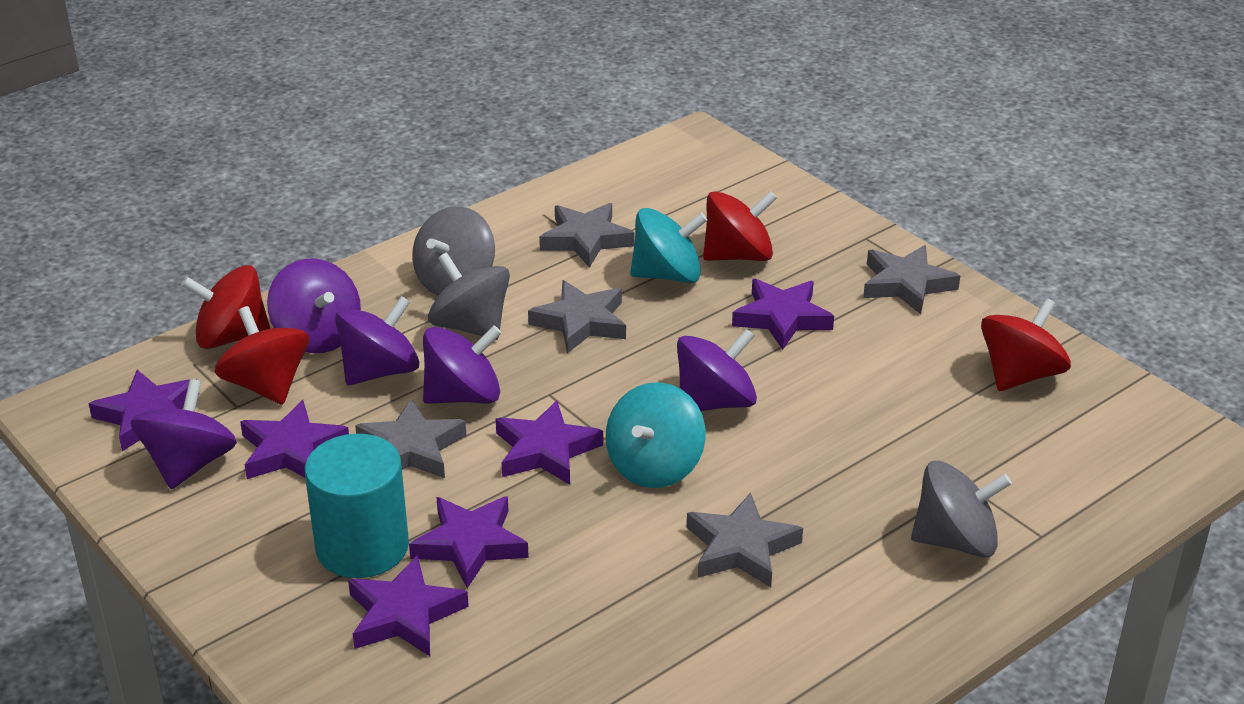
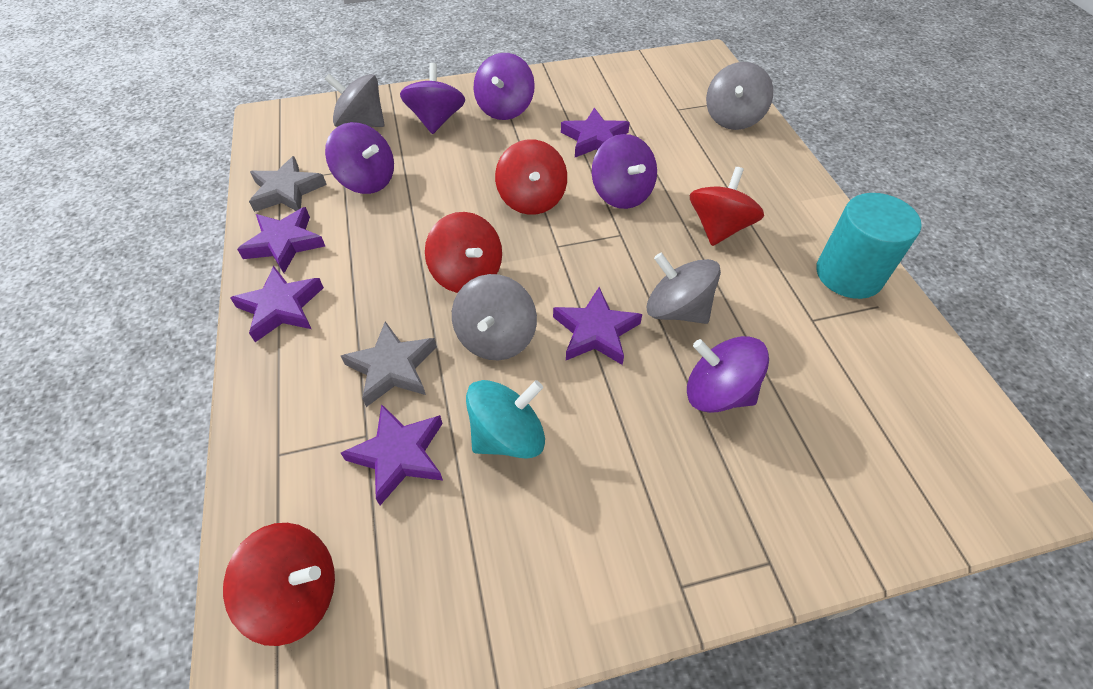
grey spinning top: 3 -> 4
grey star: 5 -> 2
purple star: 6 -> 5
turquoise spinning top: 2 -> 1

